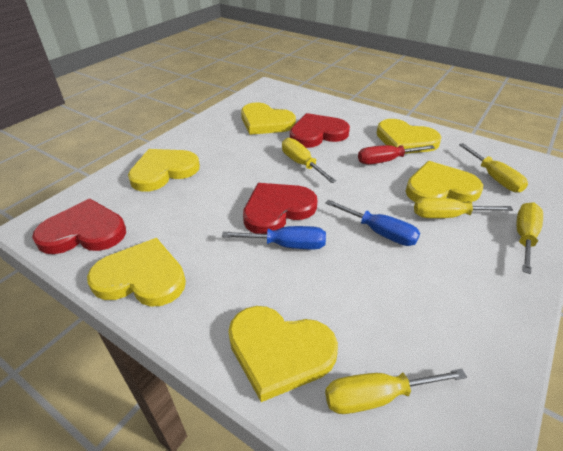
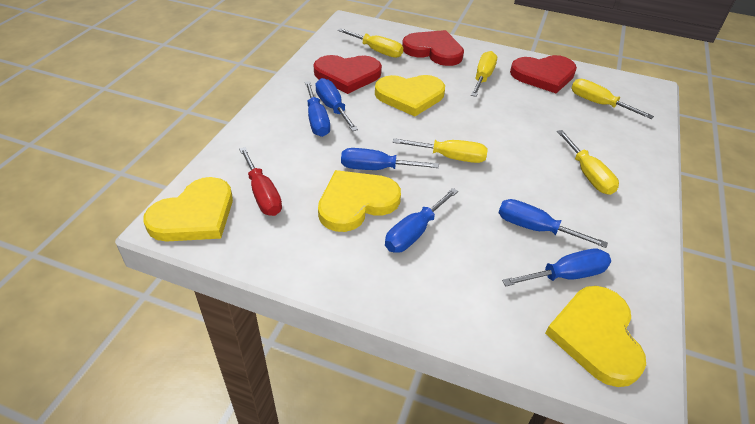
blue screwdriver: 2 -> 6
yellow heart: 6 -> 4

